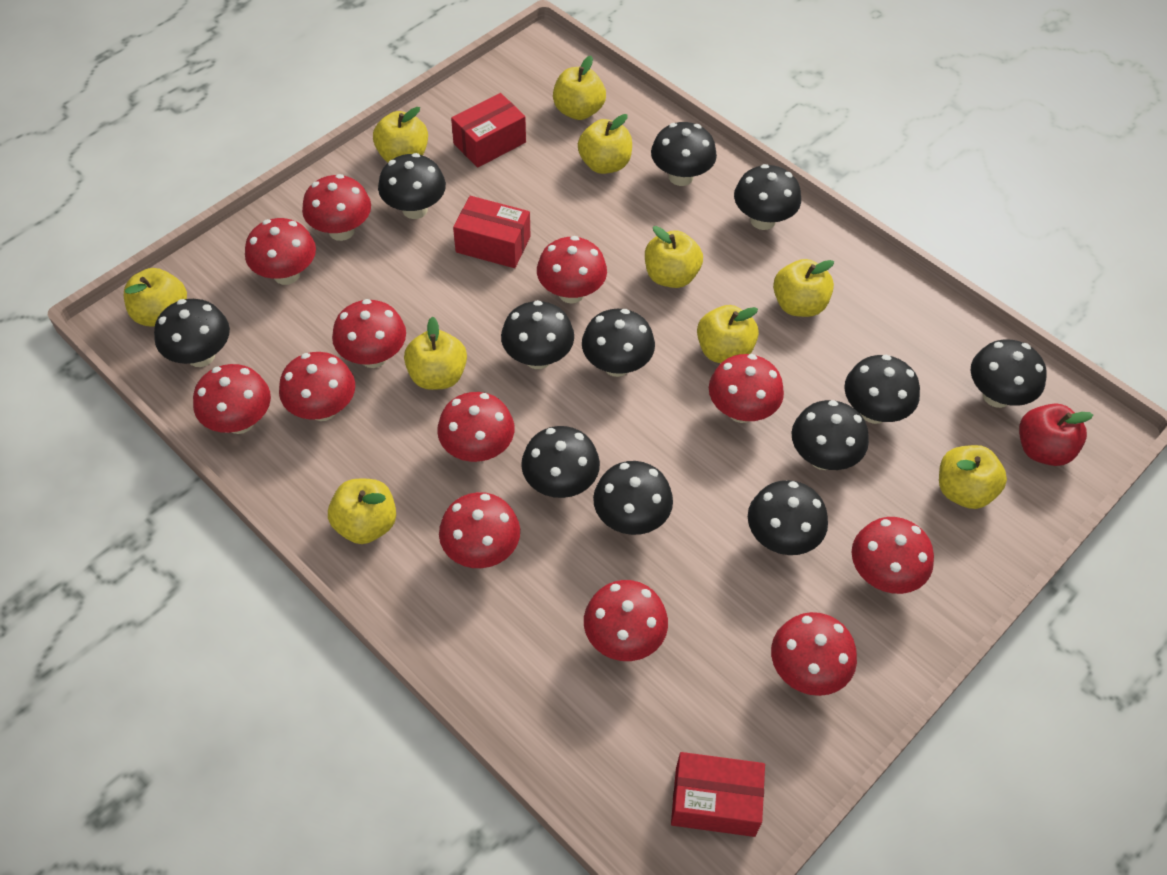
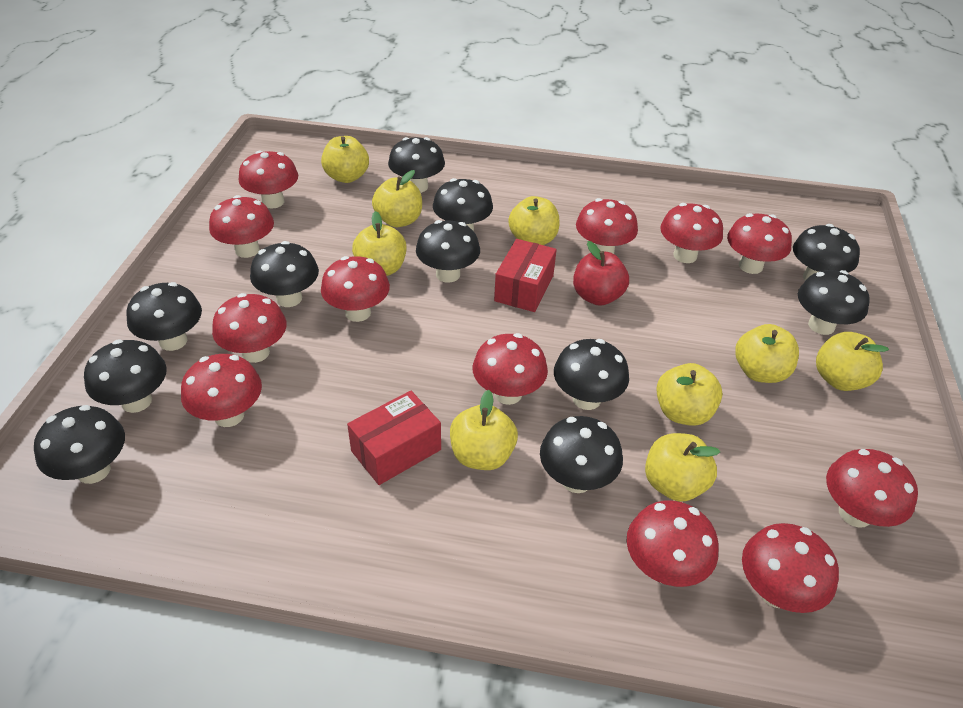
black mushroom: 12 -> 11
red box: 3 -> 2
yellow apple: 10 -> 9

